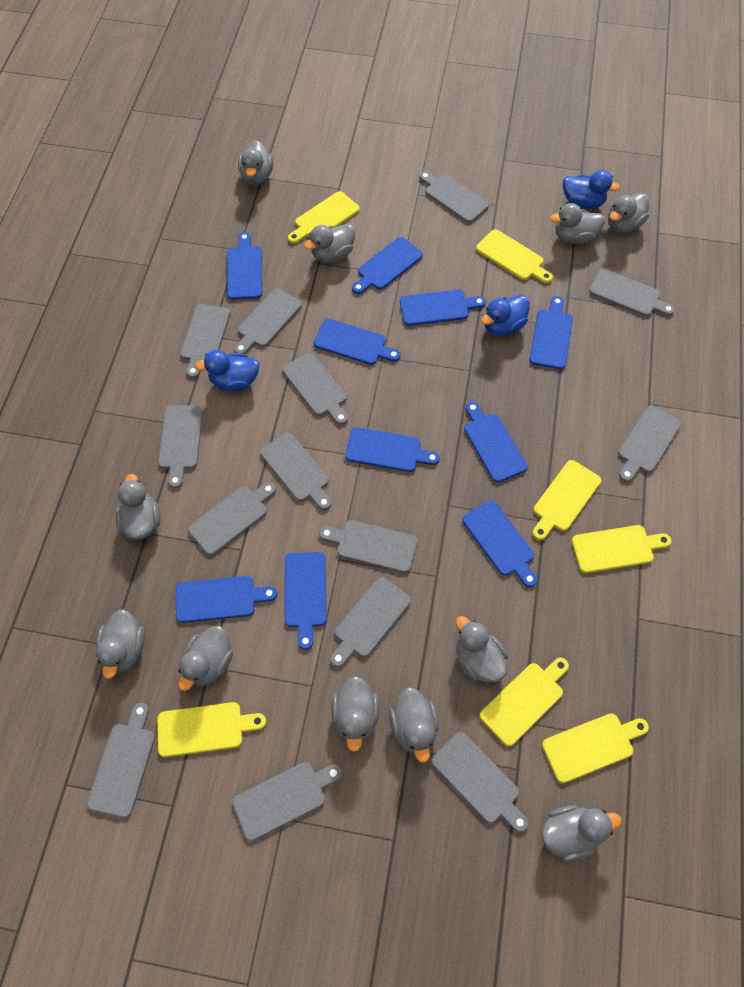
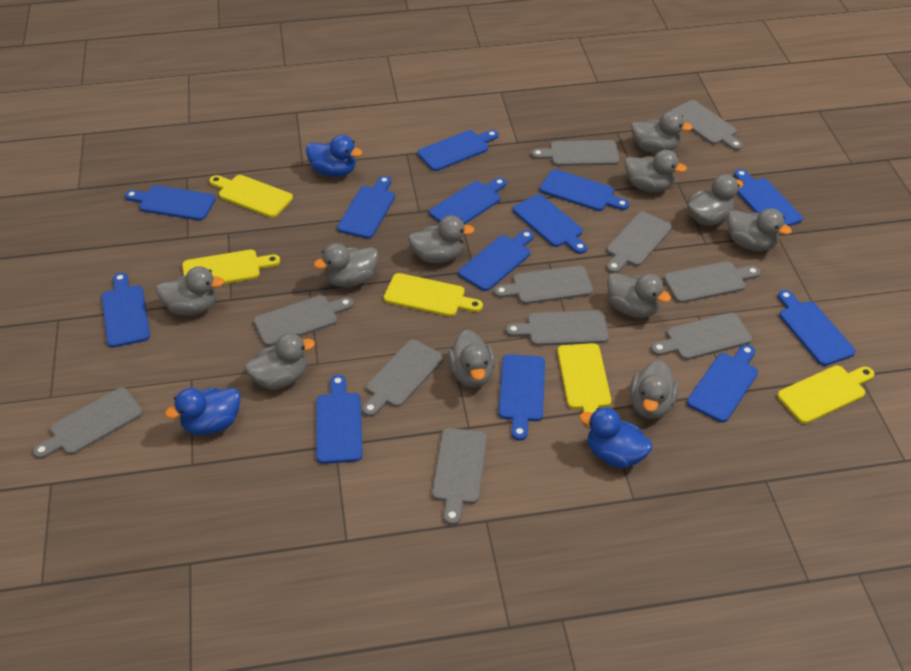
blue cutting board: 10 -> 13
grey cutting board: 14 -> 11
yellow cutting board: 7 -> 5

